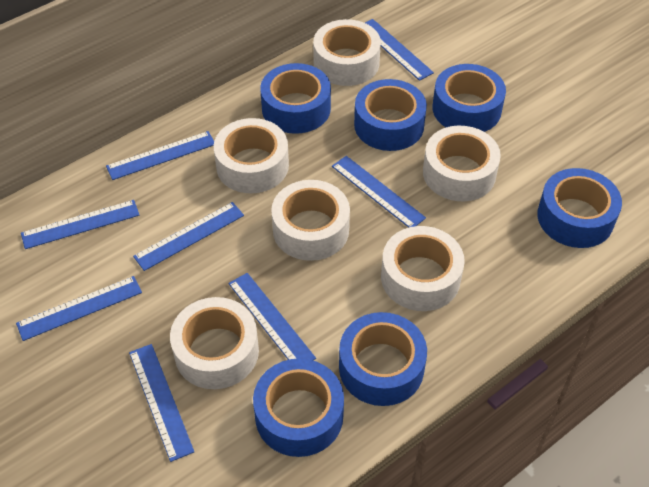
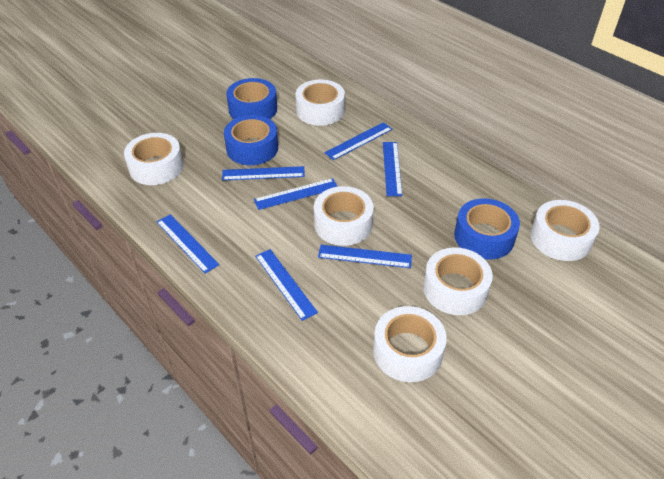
blue ruler: 8 -> 7
blue tape: 6 -> 3

